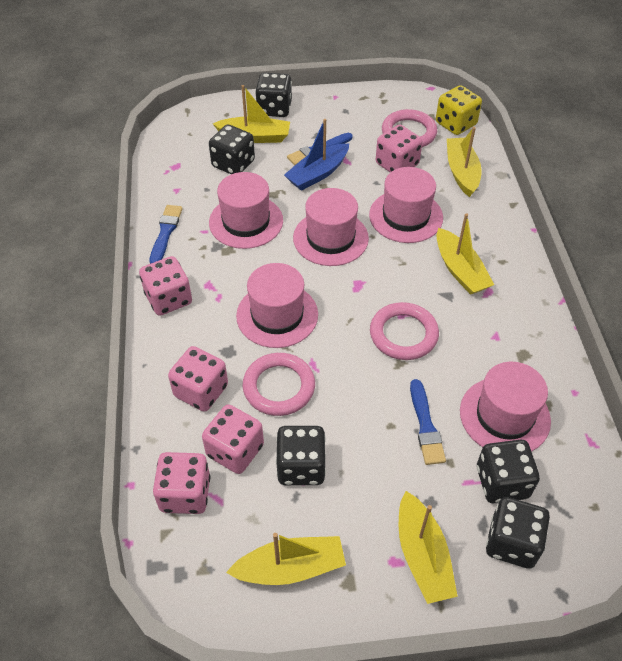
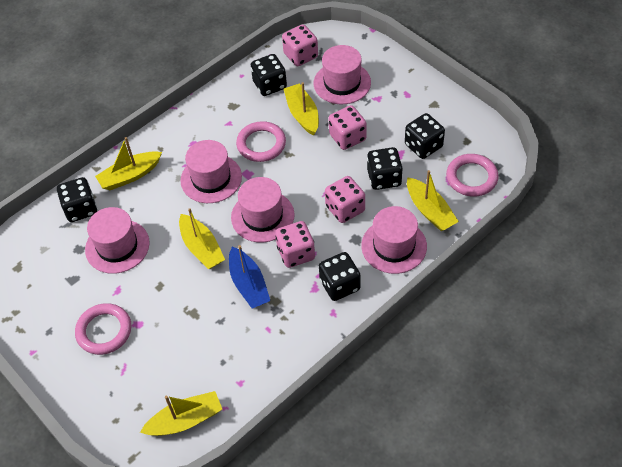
blue brush: 3 -> 0
pink dice: 5 -> 4
yellow dice: 1 -> 0

